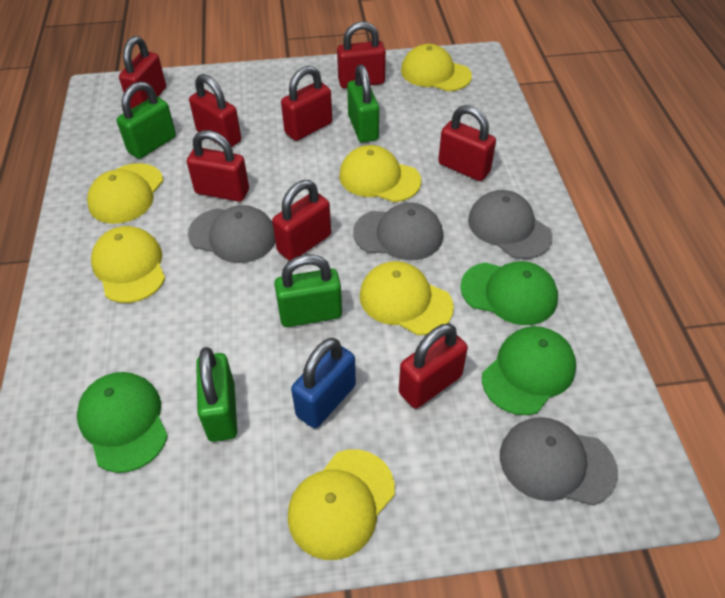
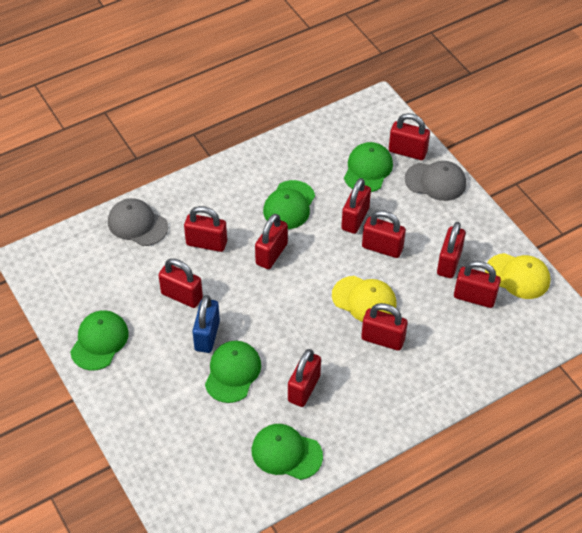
green cap: 3 -> 5
green padlock: 4 -> 0
grey cap: 4 -> 2
red padlock: 8 -> 10
yellow cap: 6 -> 2

